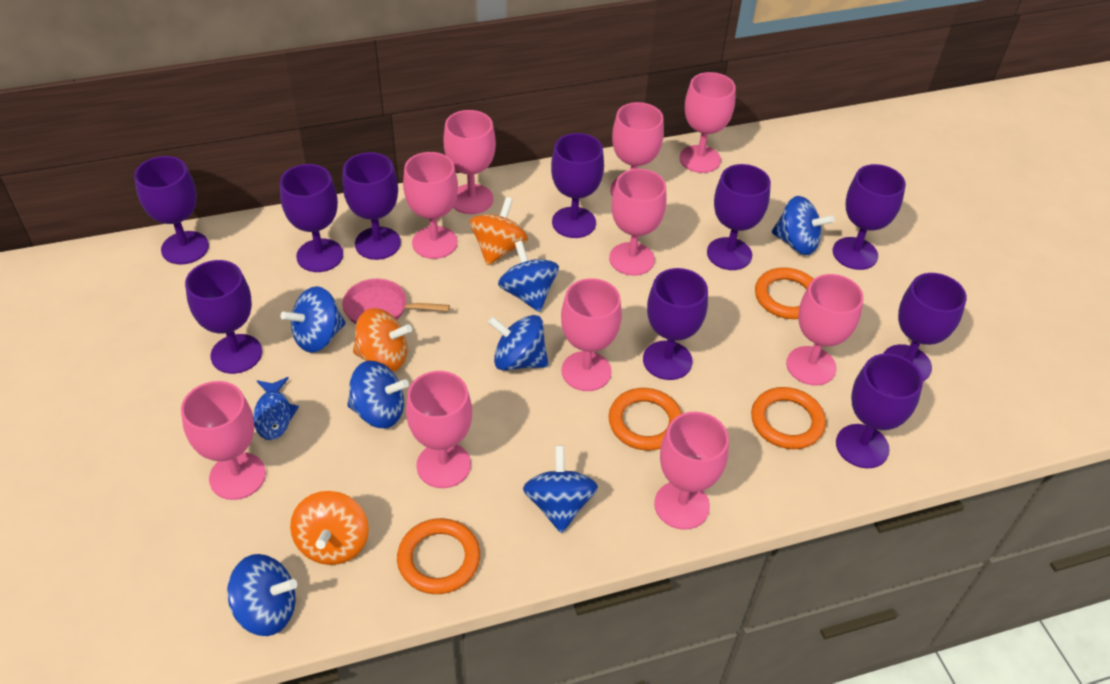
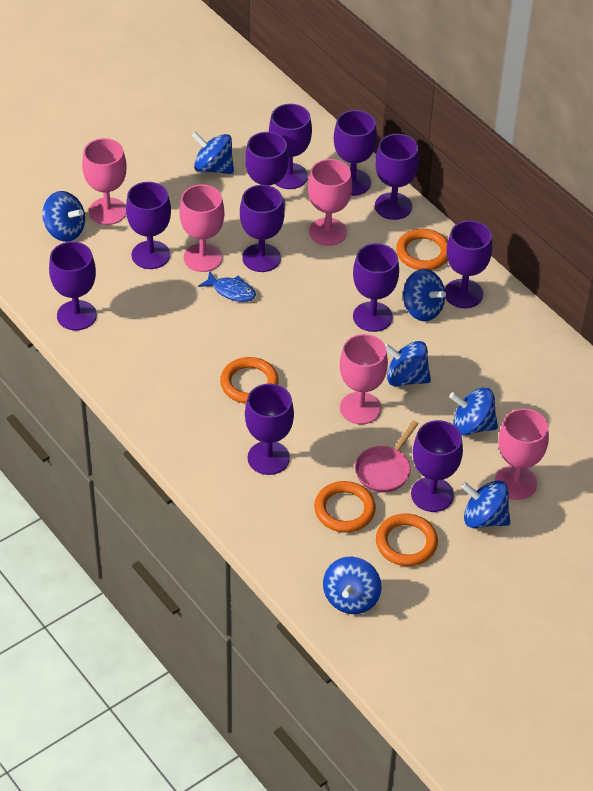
orange spinning top: 3 -> 0
pink goblet: 10 -> 5
purple goblet: 10 -> 11

